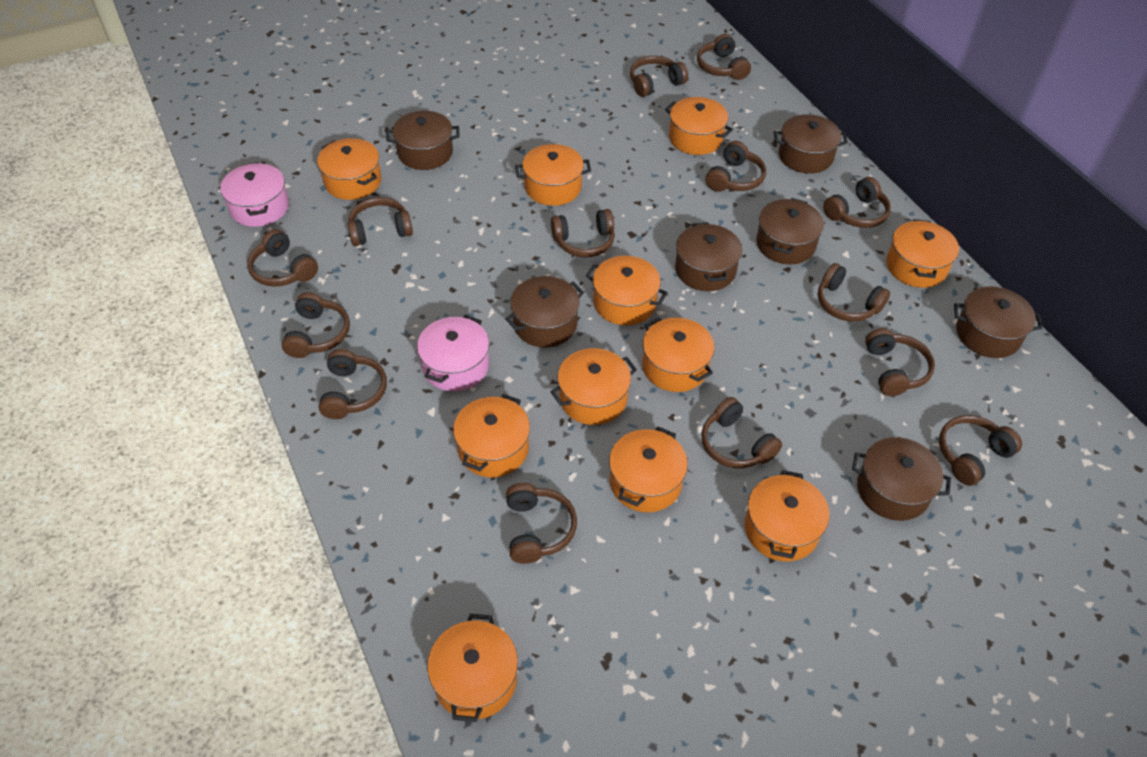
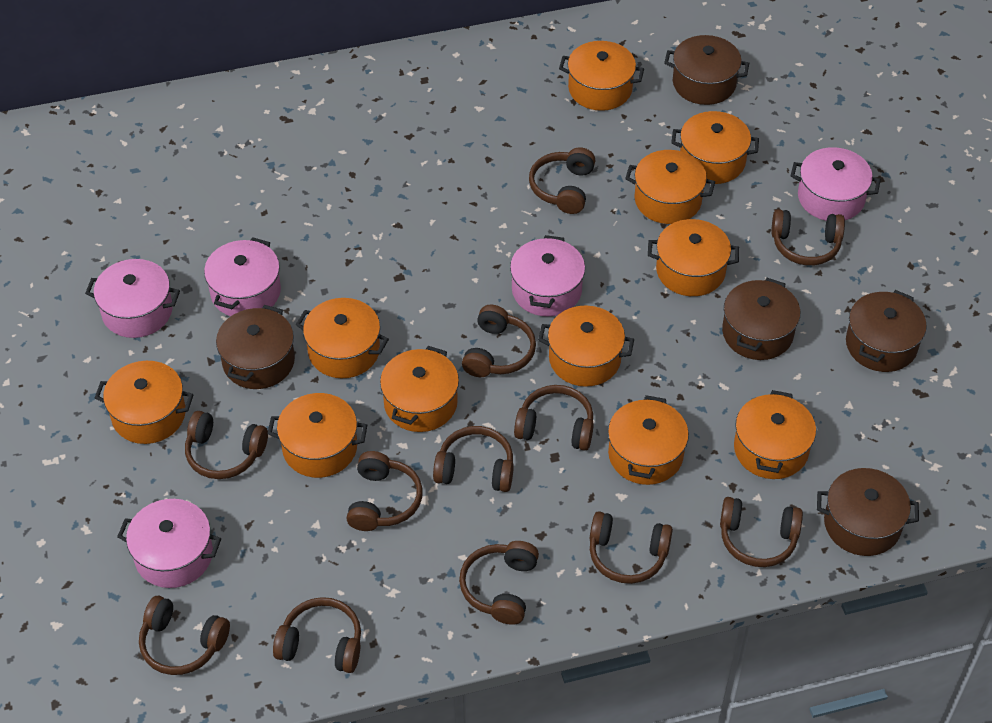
brown headphones: 14 -> 12
brown pot: 7 -> 5
pink pot: 2 -> 5

